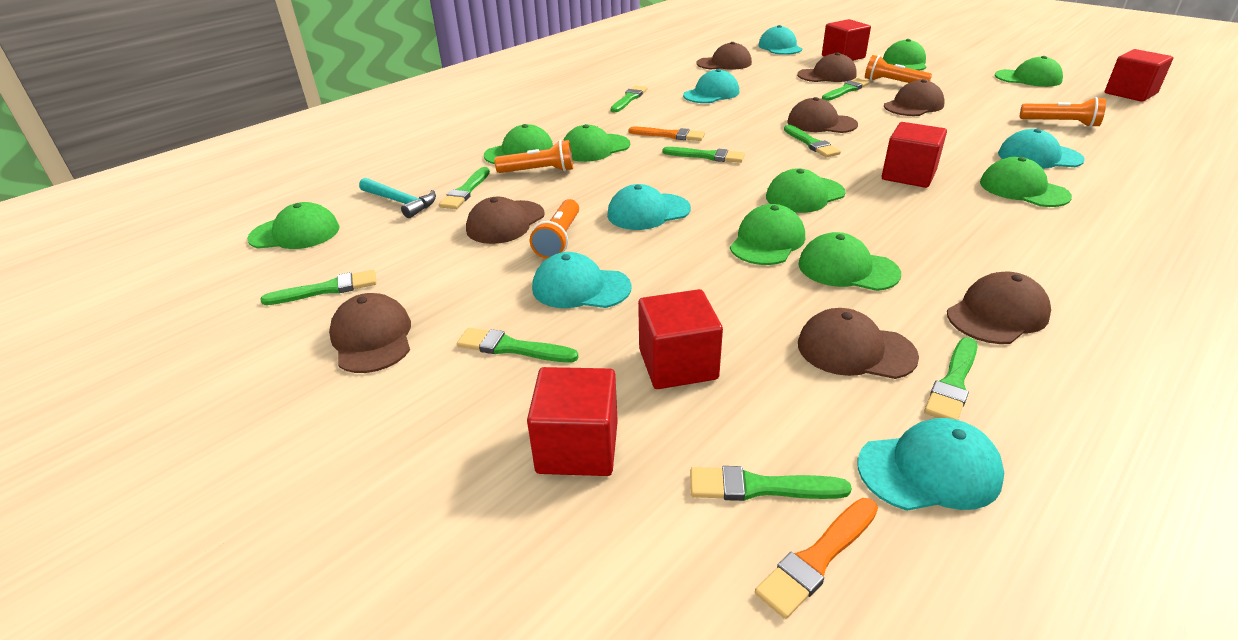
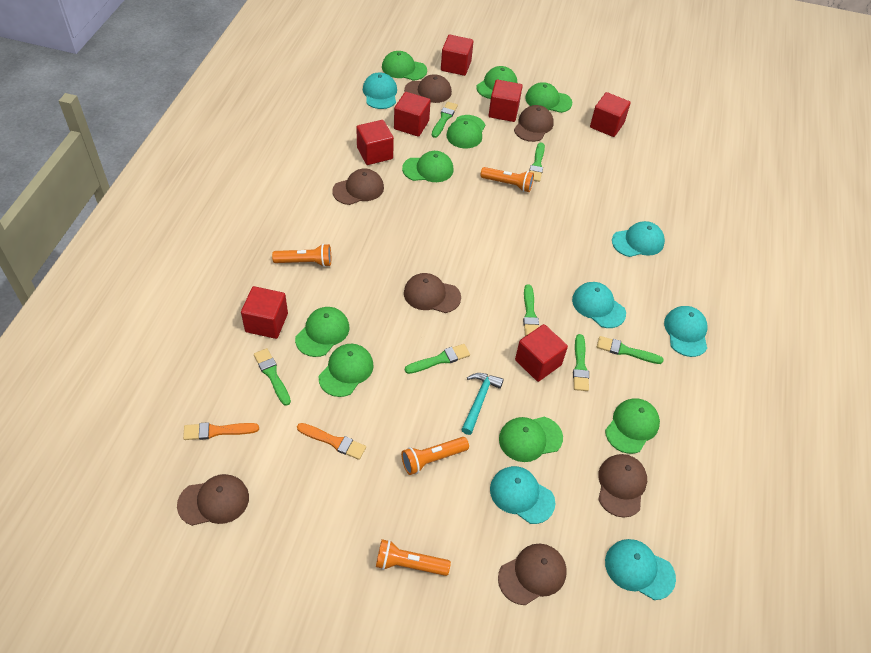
brown cap: 8 -> 7
green brush: 9 -> 7
red cube: 5 -> 7

